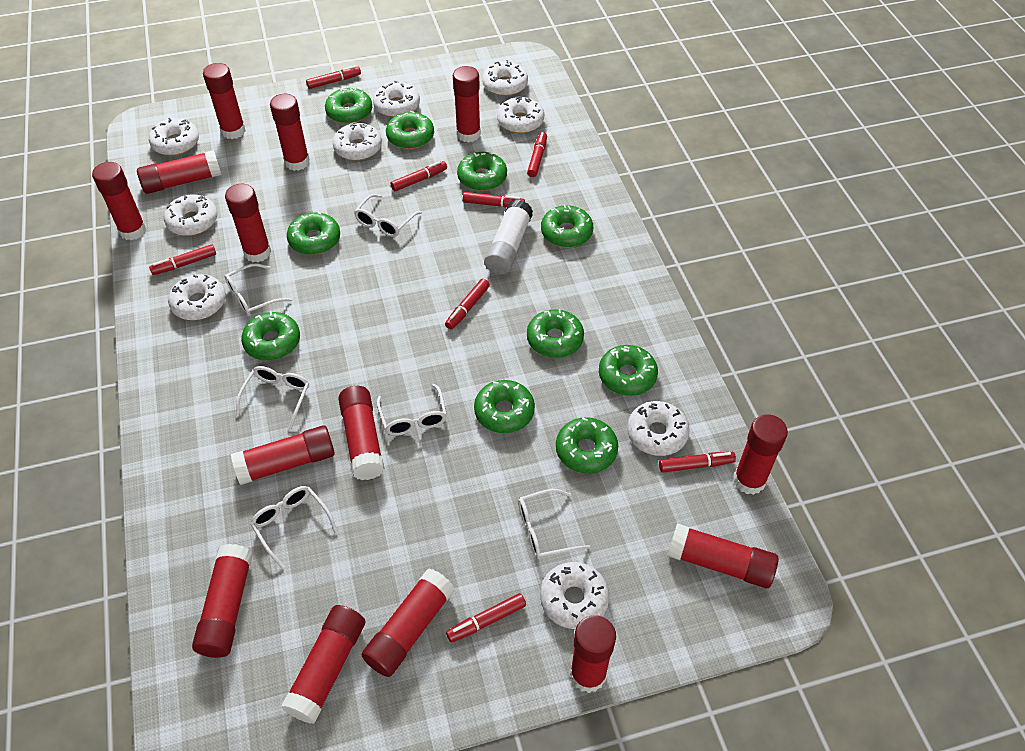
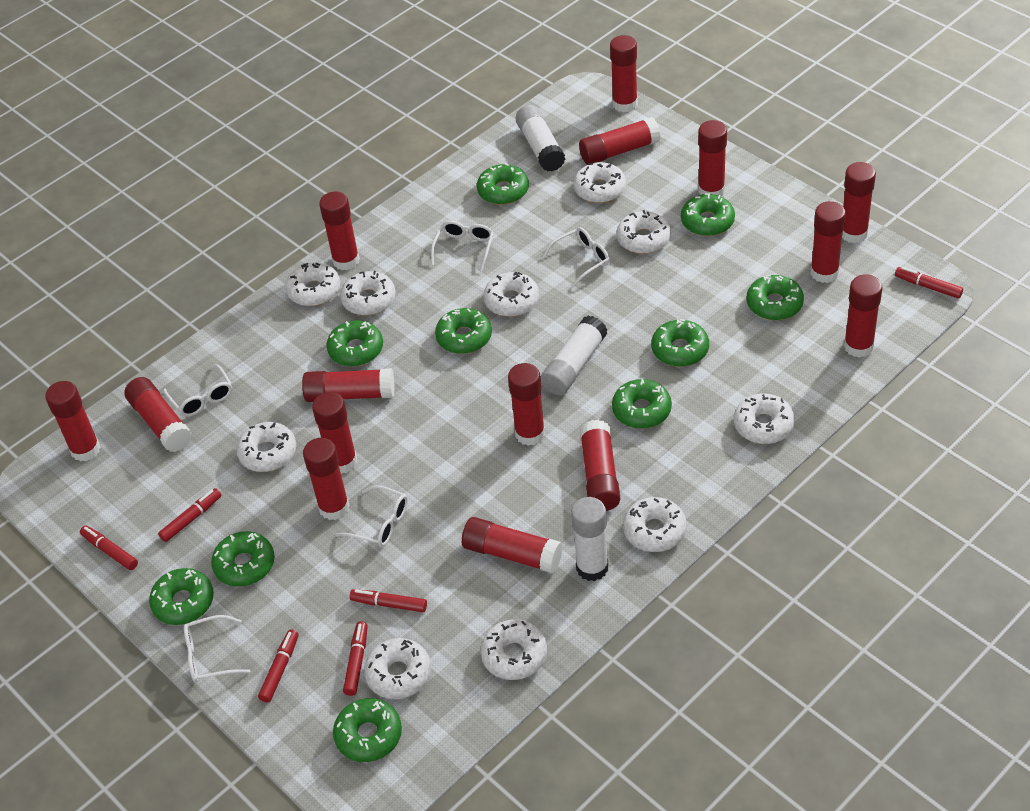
red glue stick: 14 -> 15
red marker: 8 -> 6
white donut: 9 -> 10
white glasses: 6 -> 5
white glue stick: 1 -> 3

